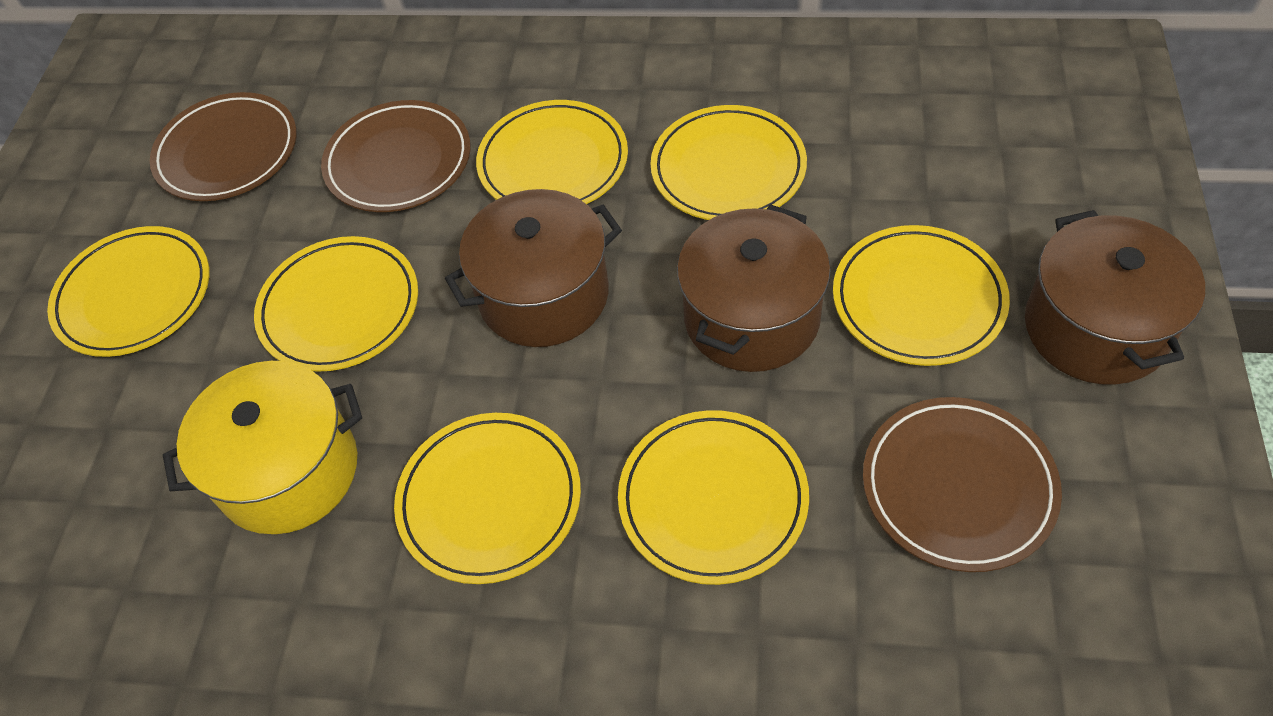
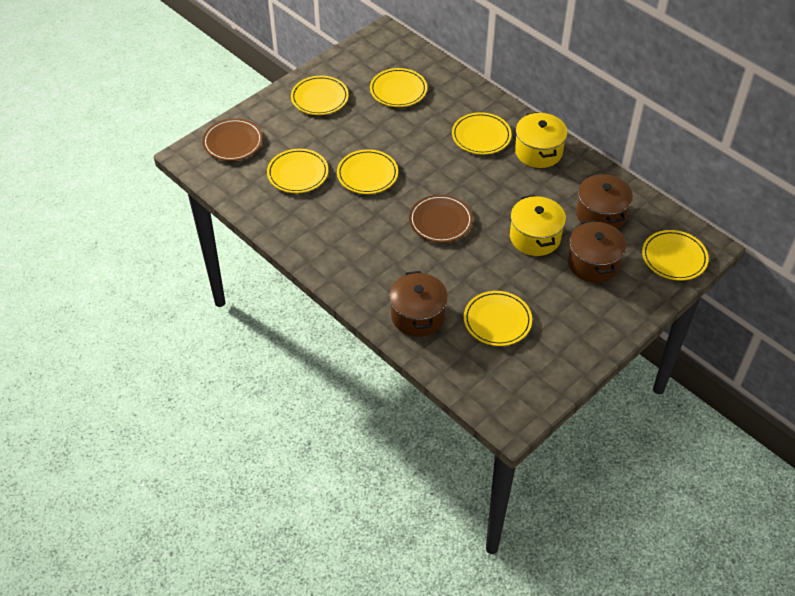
brown plate: 3 -> 2
yellow pot: 1 -> 2

